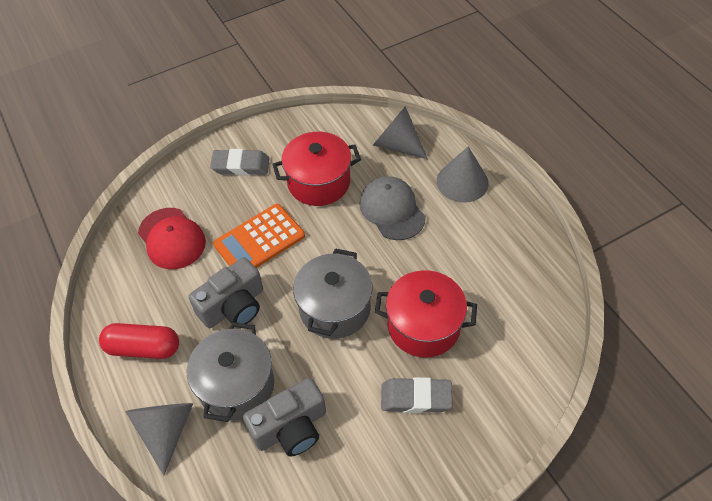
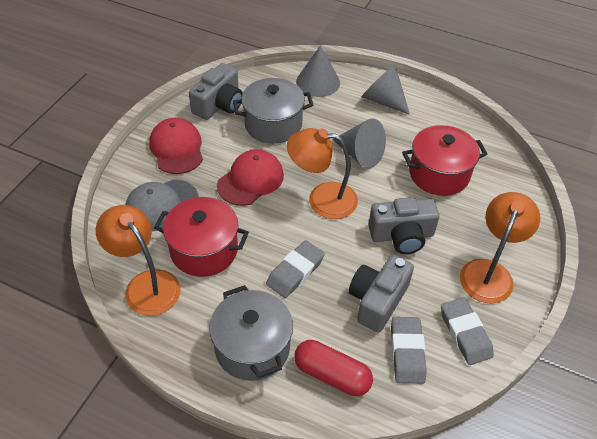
grey camera: 2 -> 3
grey eraser: 2 -> 3
orange calculator: 1 -> 0
orange lamp: 0 -> 3
red cap: 1 -> 2

